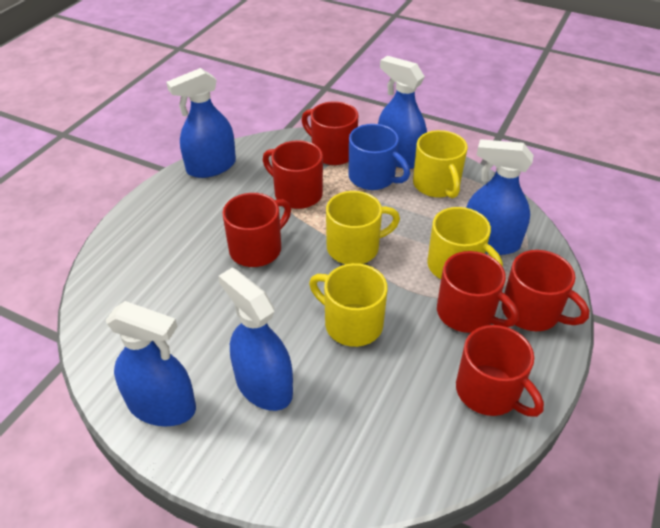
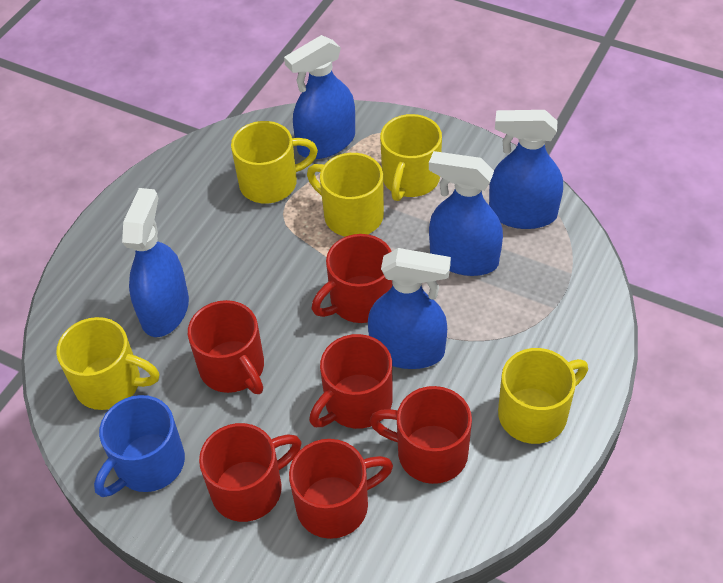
yellow mug: 4 -> 5

